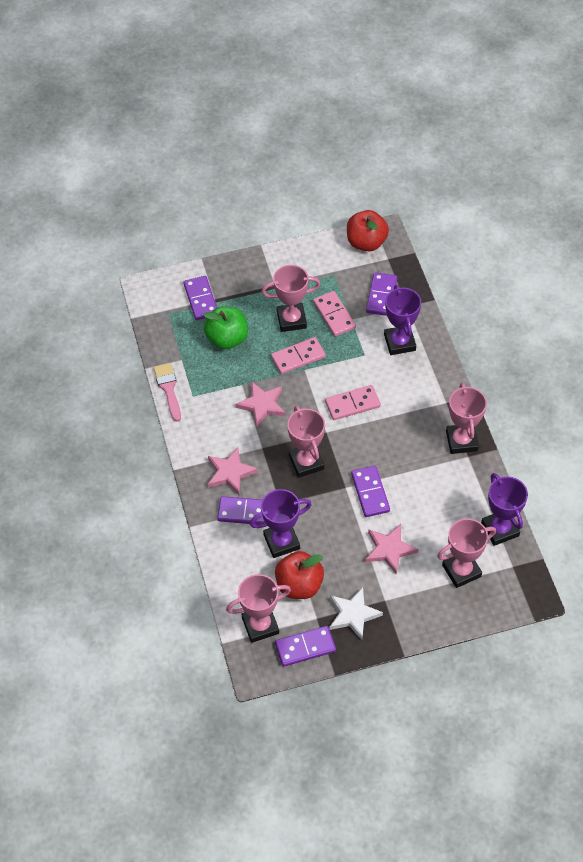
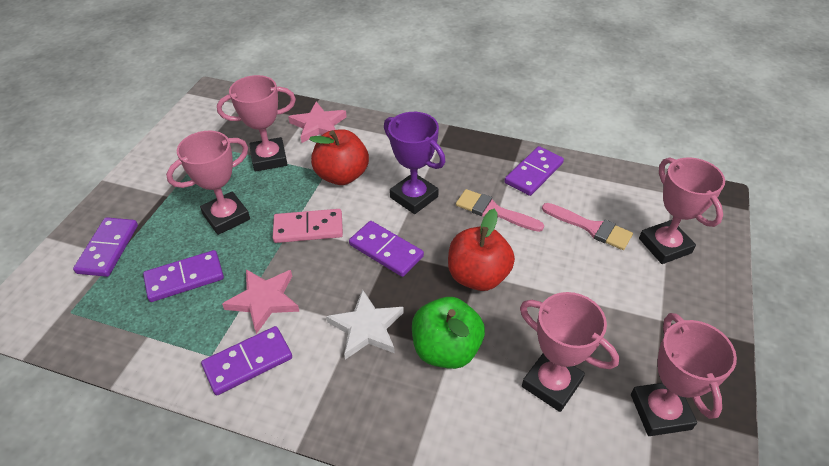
pink brush: 1 -> 2
pink domino: 3 -> 1
pink star: 3 -> 2
purple trophy: 3 -> 1

